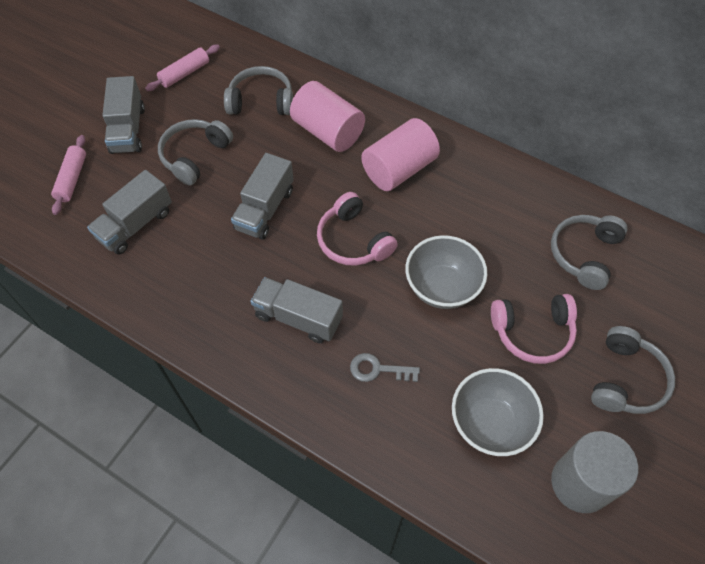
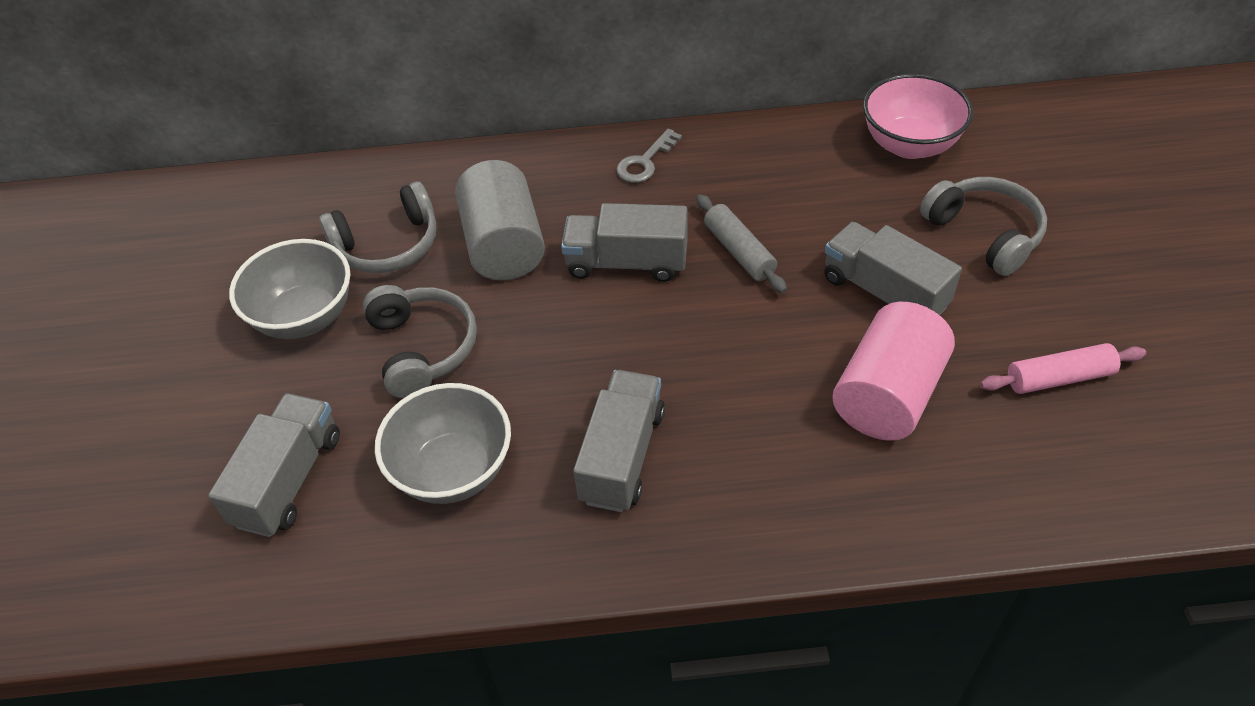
grey headphones: 4 -> 3
grey rolling pin: 0 -> 1
pink bowl: 0 -> 1
pink cylinder: 2 -> 1
pink headphones: 2 -> 0
pink rolling pin: 2 -> 1

